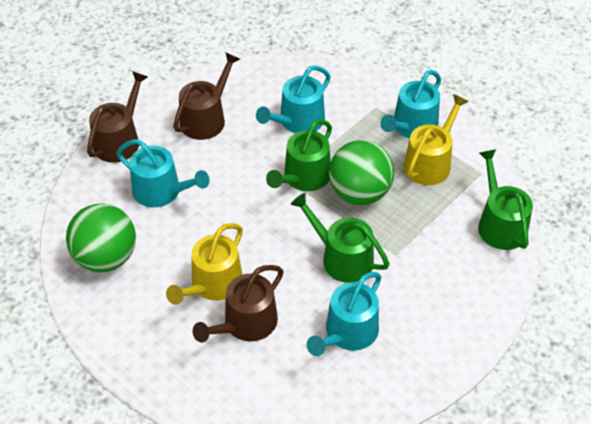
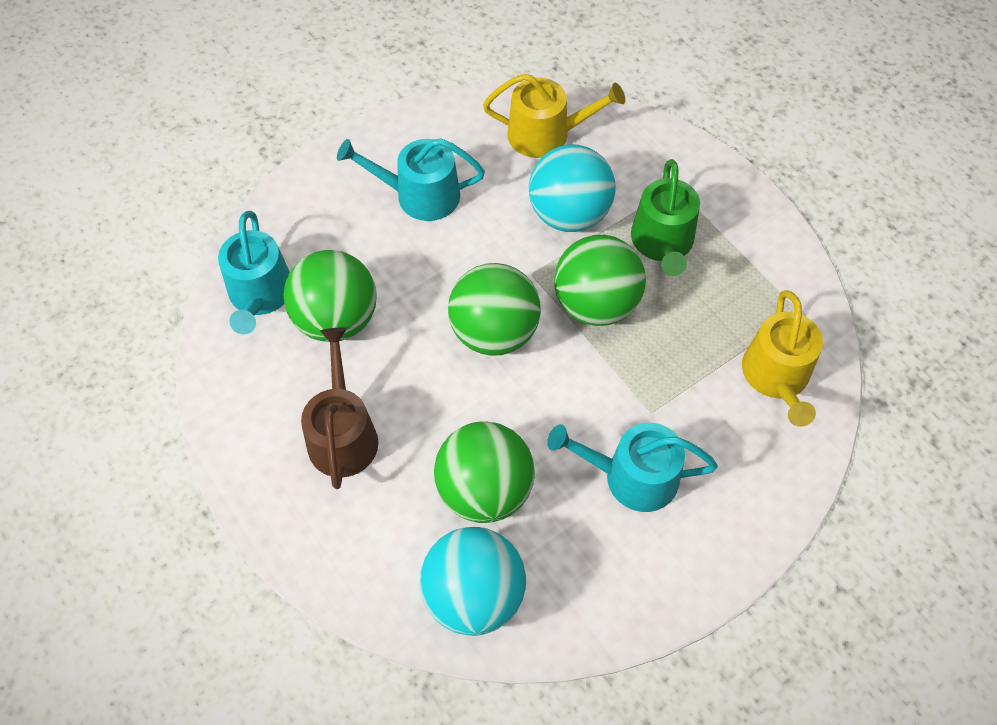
brown watering can: 3 -> 1
green ball: 2 -> 4
green watering can: 3 -> 1
turquoise ball: 0 -> 2
turquoise watering can: 4 -> 3

